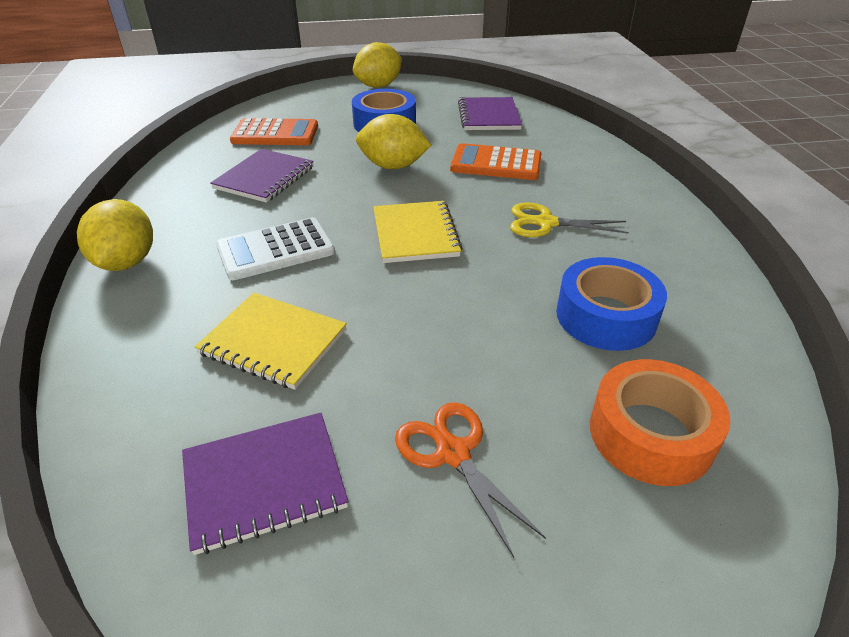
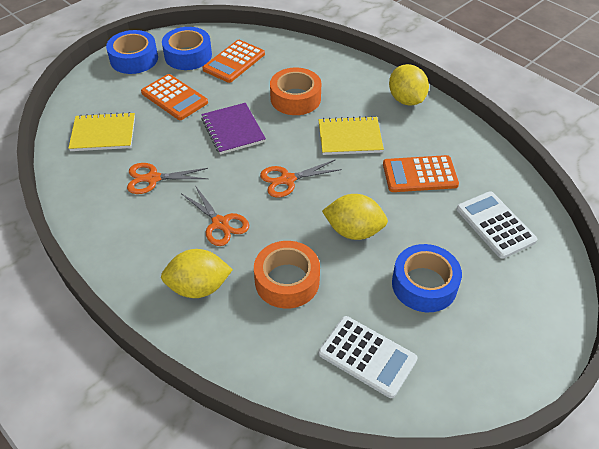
blue tape: 2 -> 3
orange calculator: 2 -> 3
orange scissors: 1 -> 3
orange tape: 1 -> 2
purple notebook: 3 -> 1
white calculator: 1 -> 2
yellow scissors: 1 -> 0

